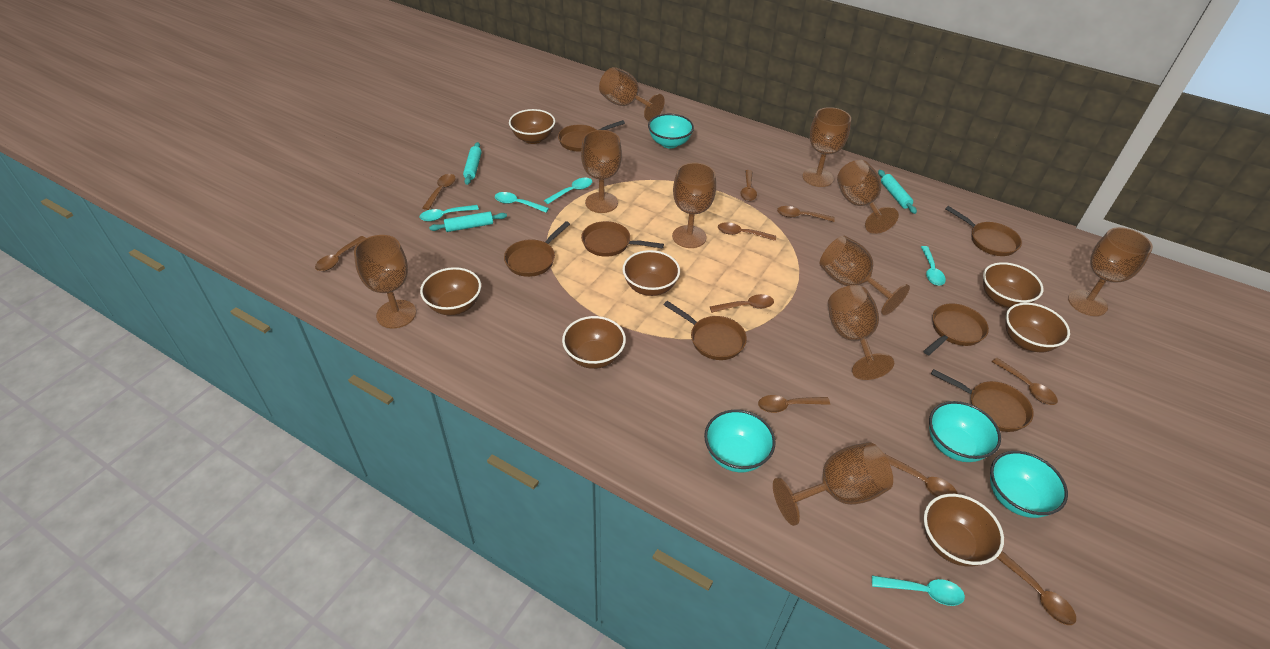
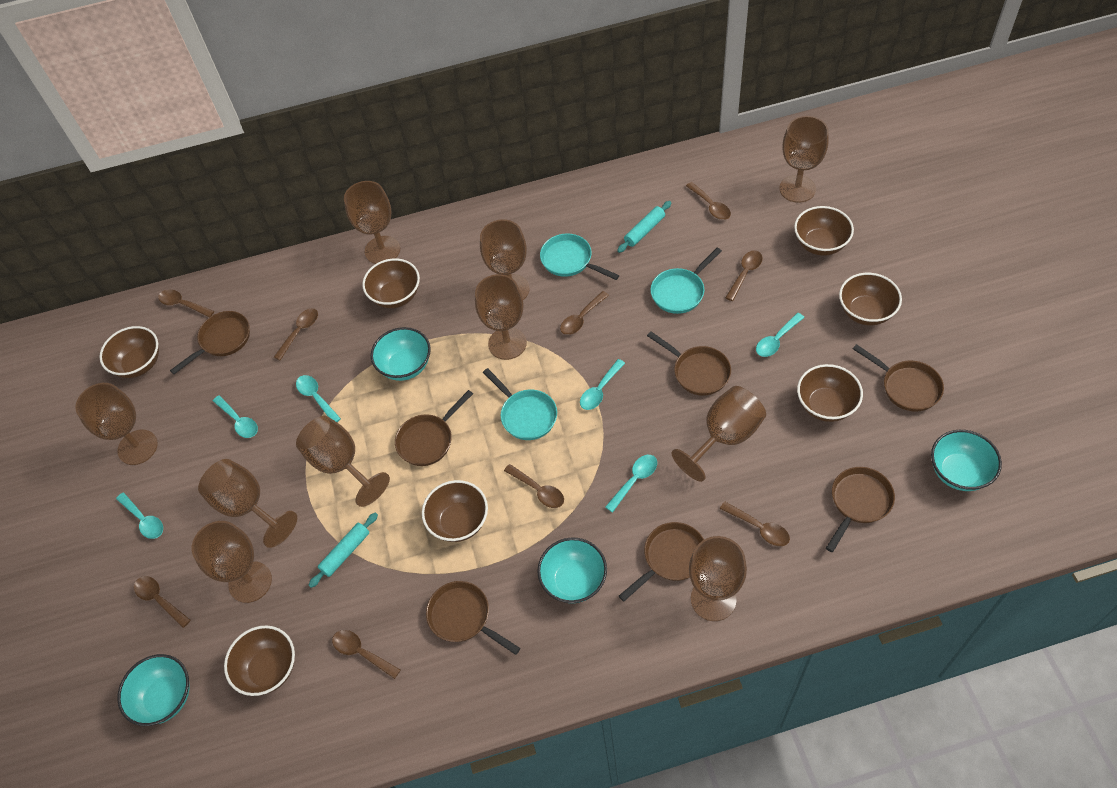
brown spoon: 10 -> 9
turquoise pan: 0 -> 3
turquoise rolling pin: 3 -> 2
turquoise spoon: 5 -> 6

